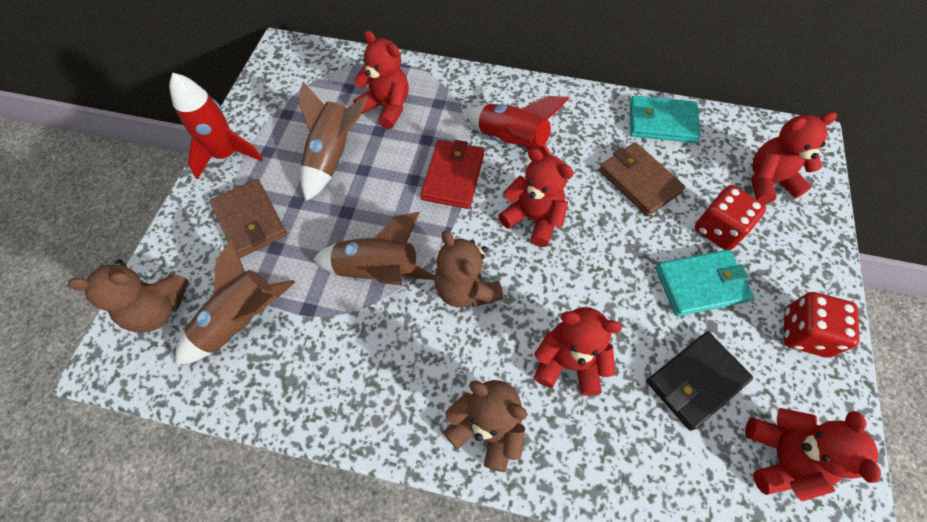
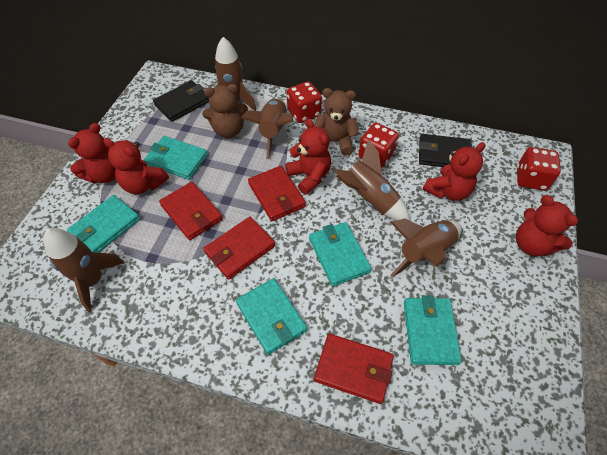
black wallet: 1 -> 2
brown rocket: 3 -> 5
brown teddy bear: 3 -> 2
brown wallet: 2 -> 0
red dice: 2 -> 3
red rocket: 2 -> 0
red wallet: 1 -> 4
turquoise wallet: 2 -> 5

